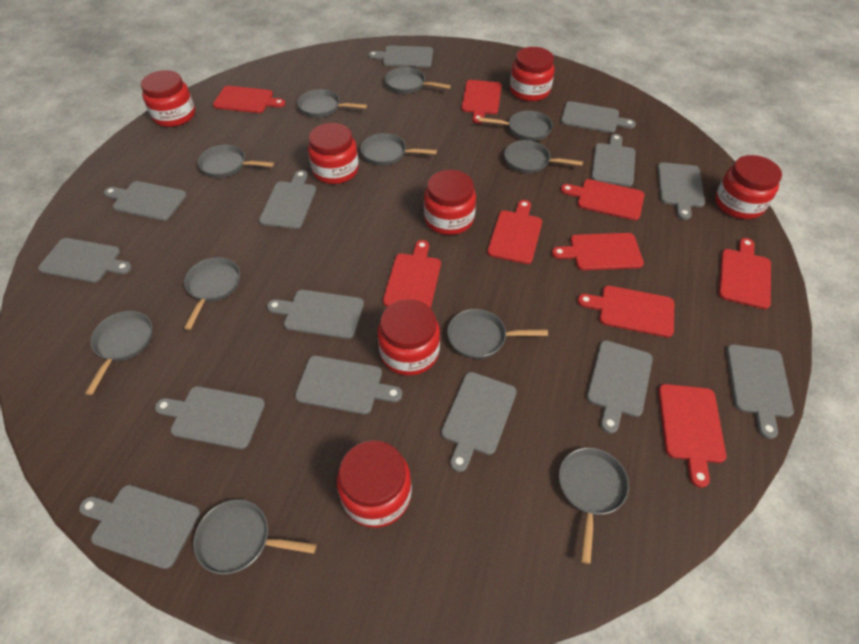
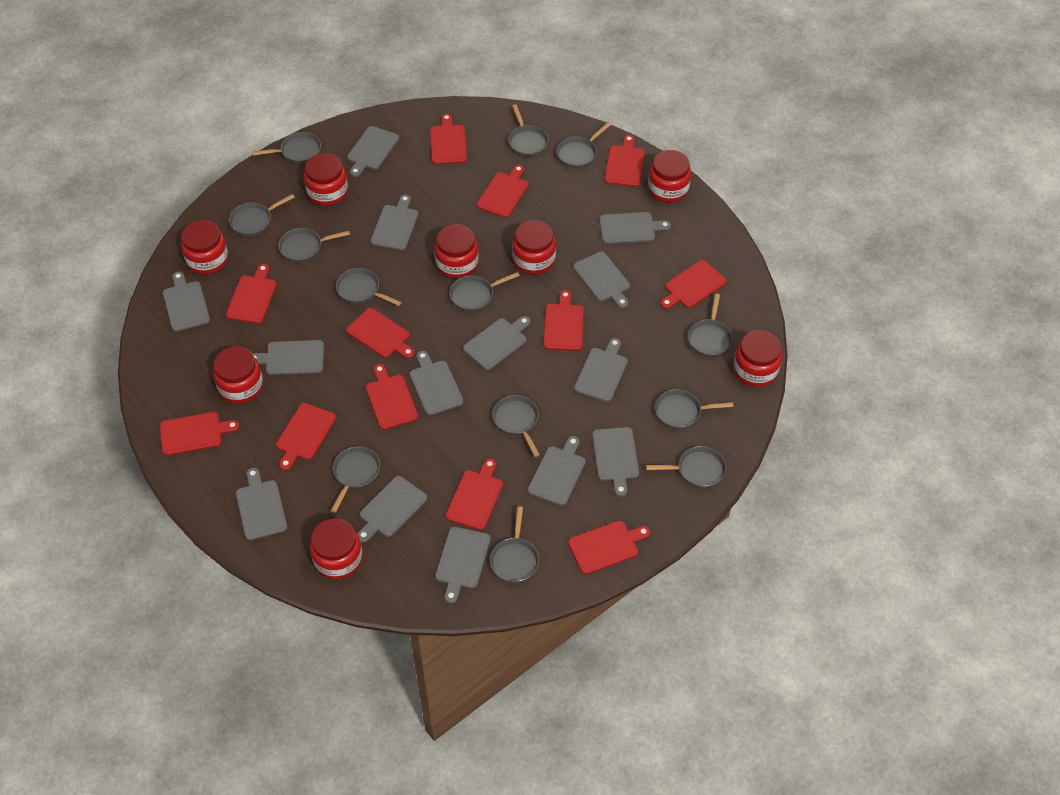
grey pan: 11 -> 13
red cutting board: 9 -> 12
red jar: 7 -> 8

